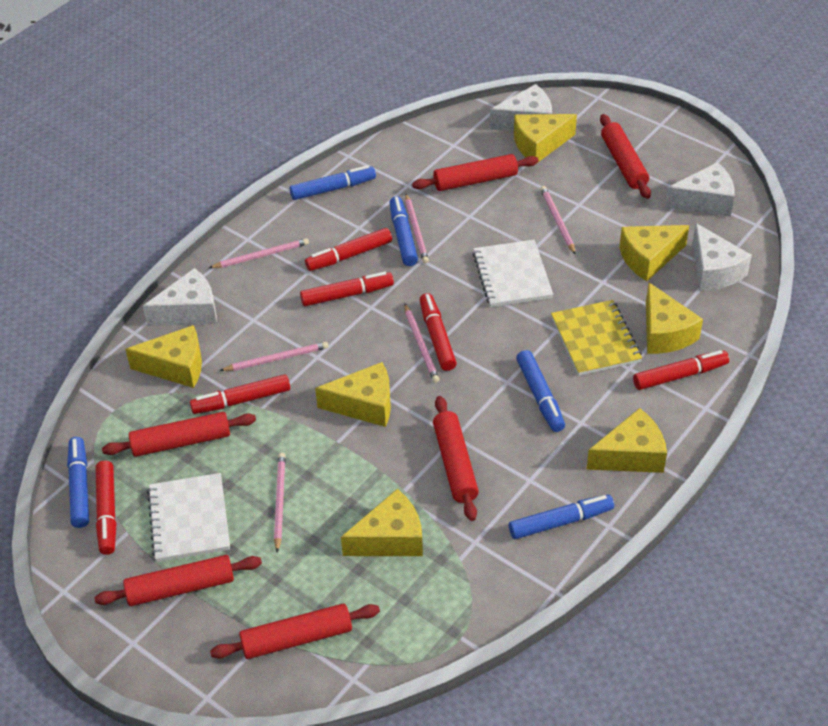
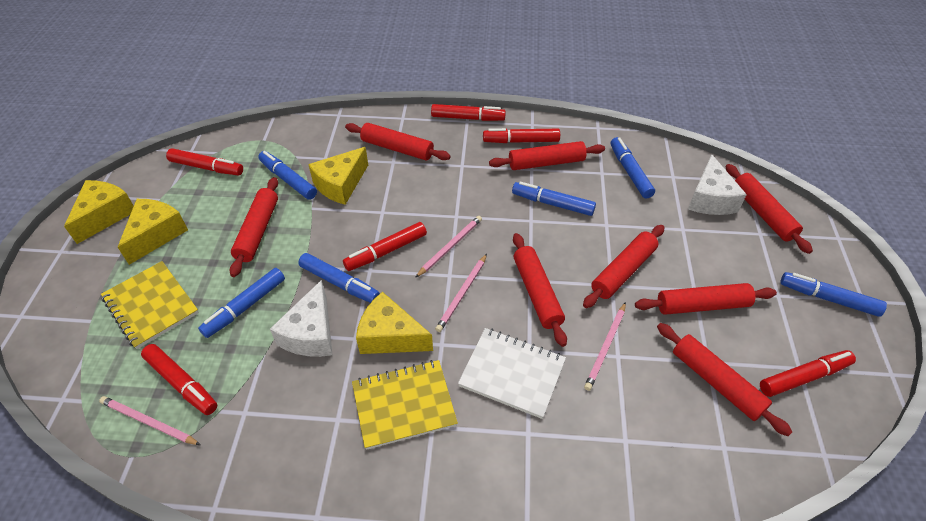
blue marker: 5 -> 6
pink pencil: 6 -> 4
red rolling pin: 6 -> 8
white cheese: 4 -> 2
white notebook: 2 -> 1
yellow cheese: 7 -> 4
yellow notebook: 1 -> 2

